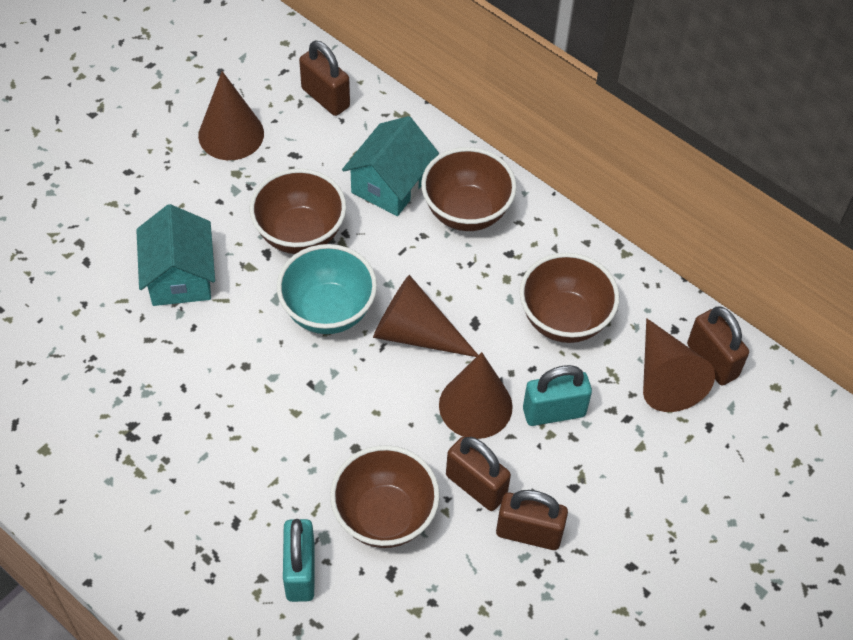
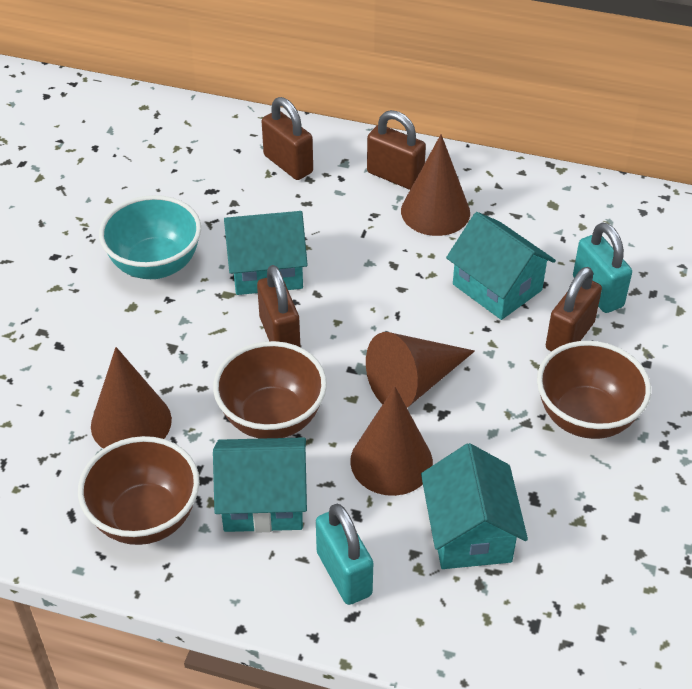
brown bowl: 4 -> 3
turquoise house: 2 -> 4

